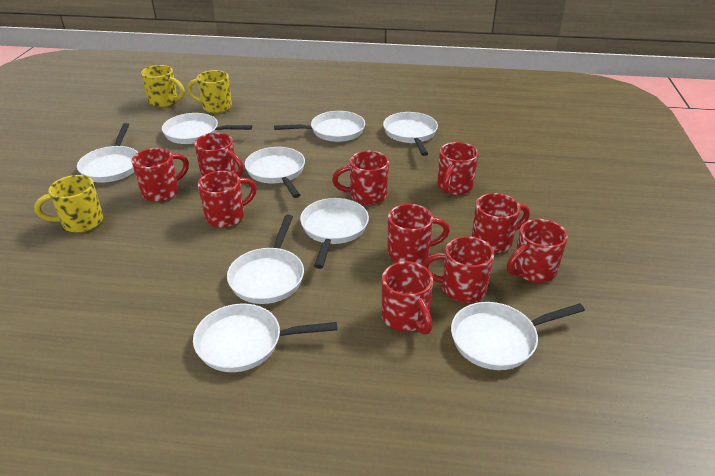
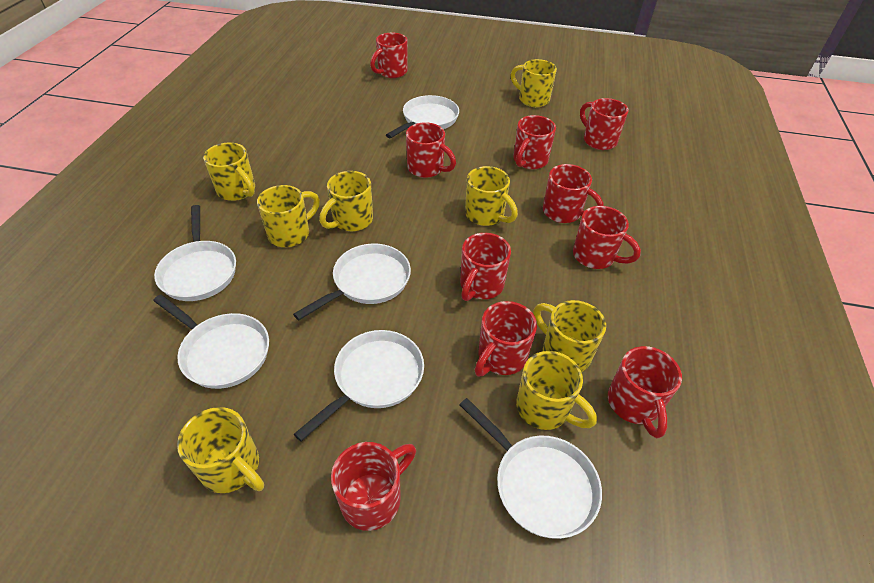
white pan: 9 -> 6
yellow mug: 3 -> 8

